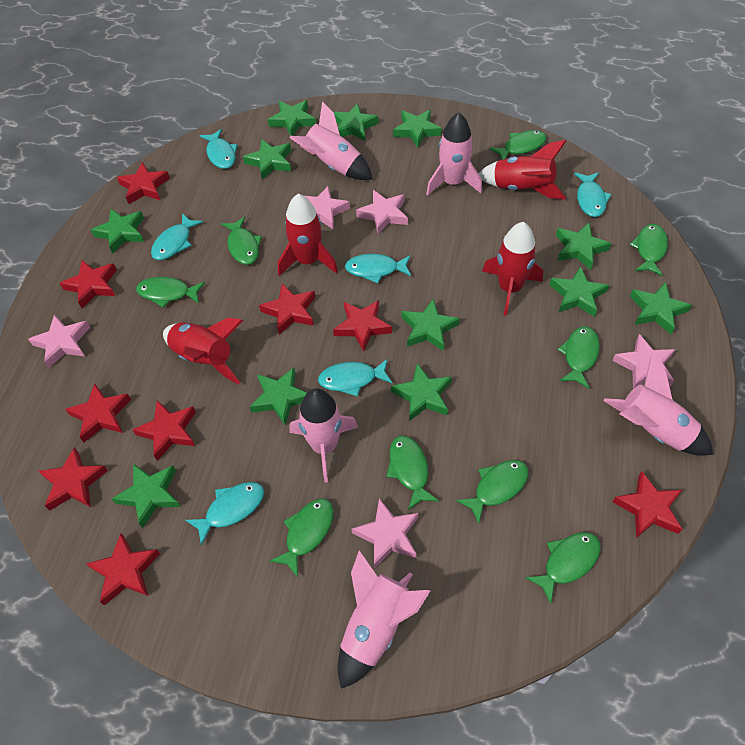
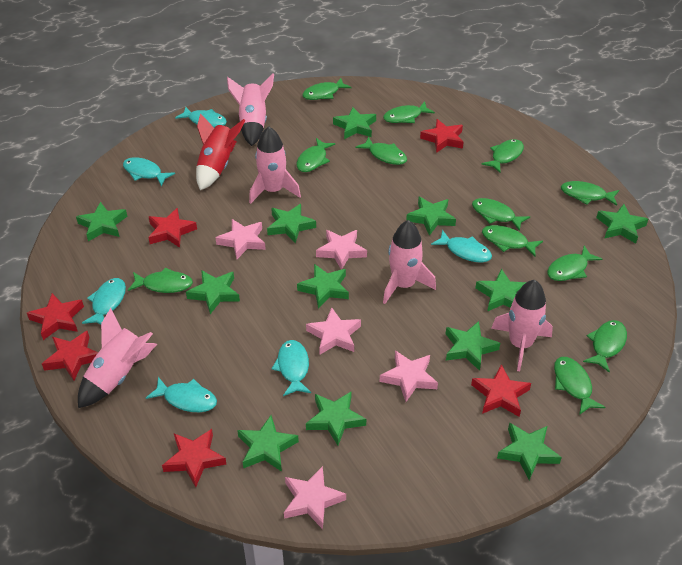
green fish: 9 -> 12
red rocket: 4 -> 1
red star: 9 -> 6

